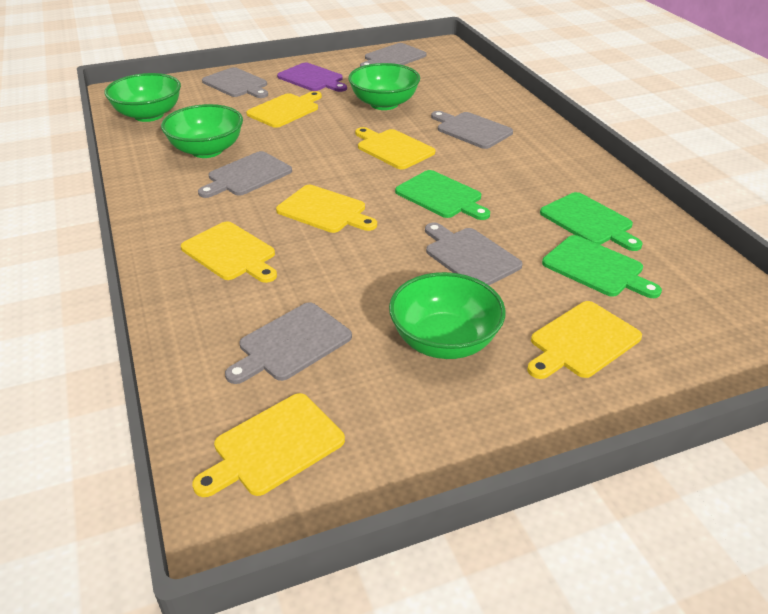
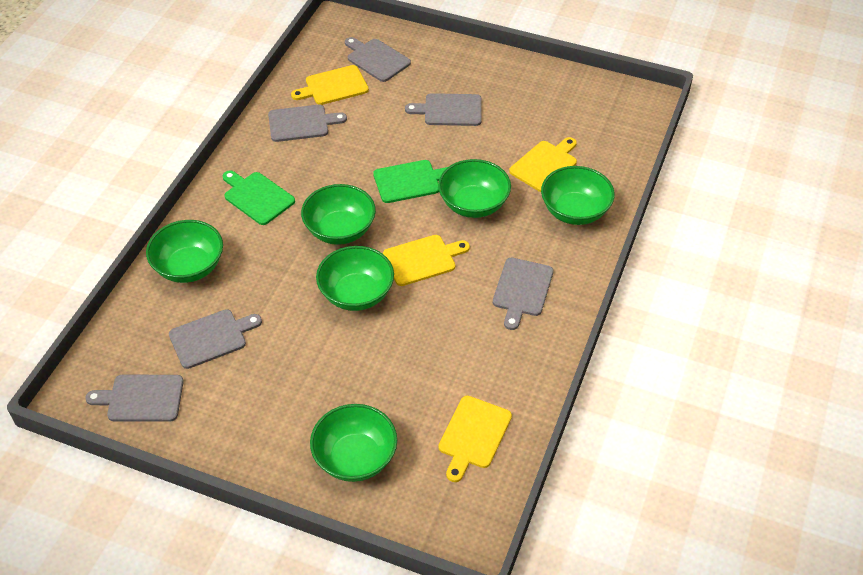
green bowl: 4 -> 6
green cutting board: 3 -> 2
purple cutting board: 1 -> 0
yellow cutting board: 6 -> 4

